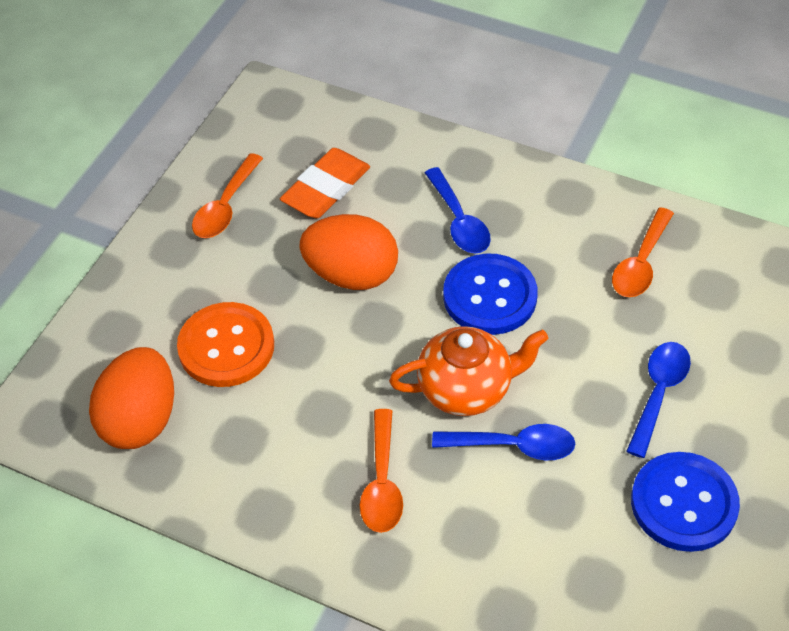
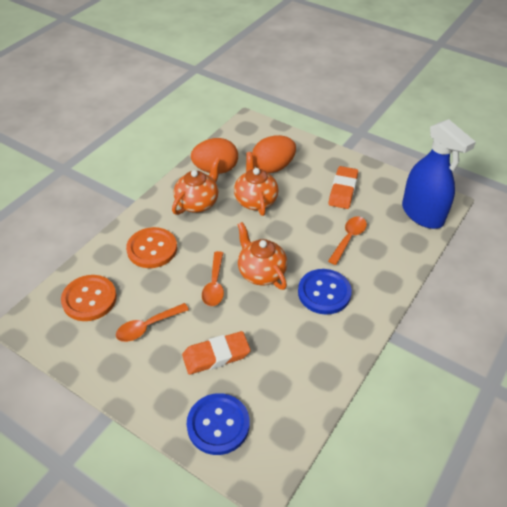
blue spoon: 3 -> 0
blue spray bottle: 0 -> 1
orange button: 1 -> 2
orange eraser: 1 -> 2
orange teapot: 1 -> 3

